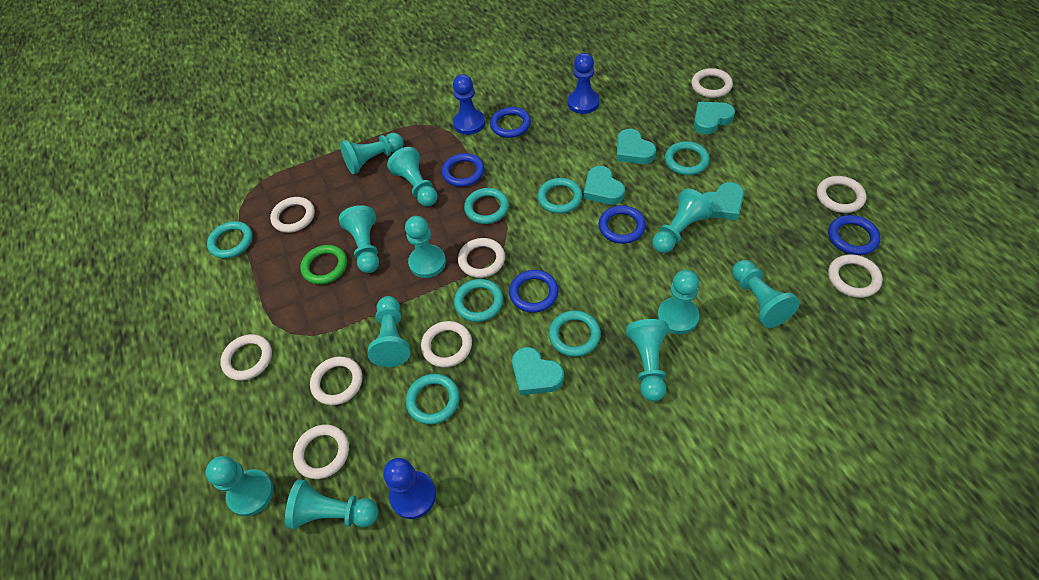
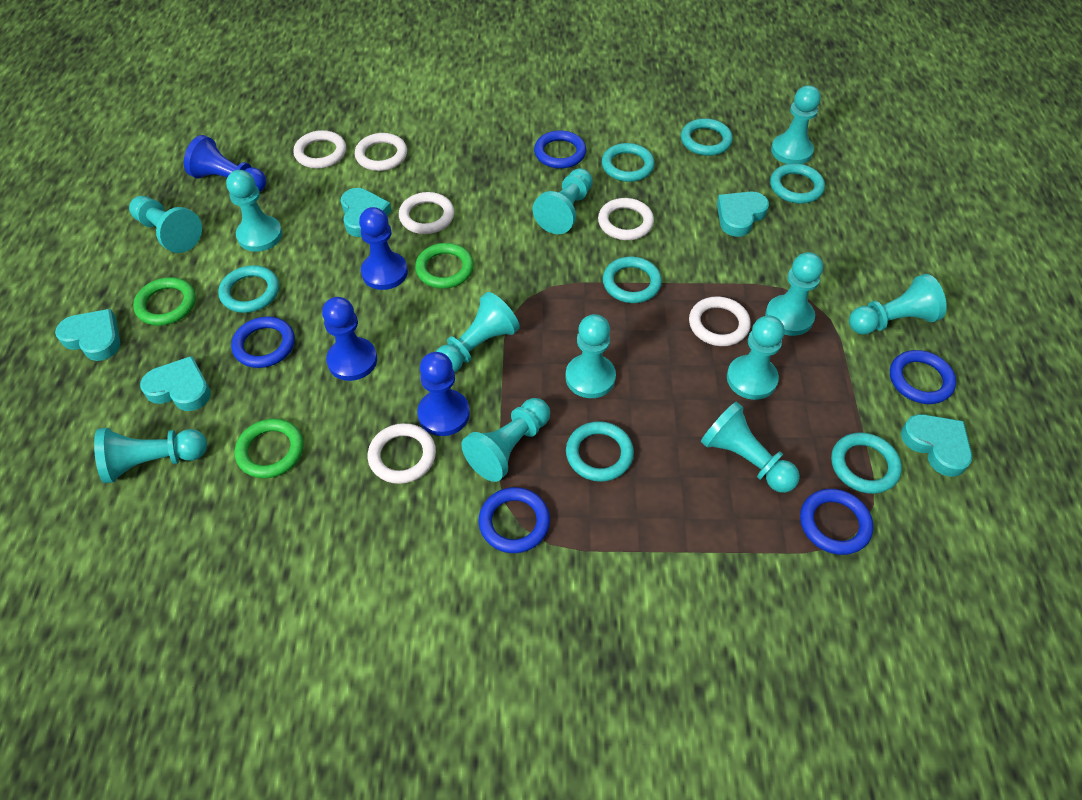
blue pawn: 3 -> 4
green ring: 1 -> 3
turquoise pawn: 11 -> 12
white ring: 9 -> 6

